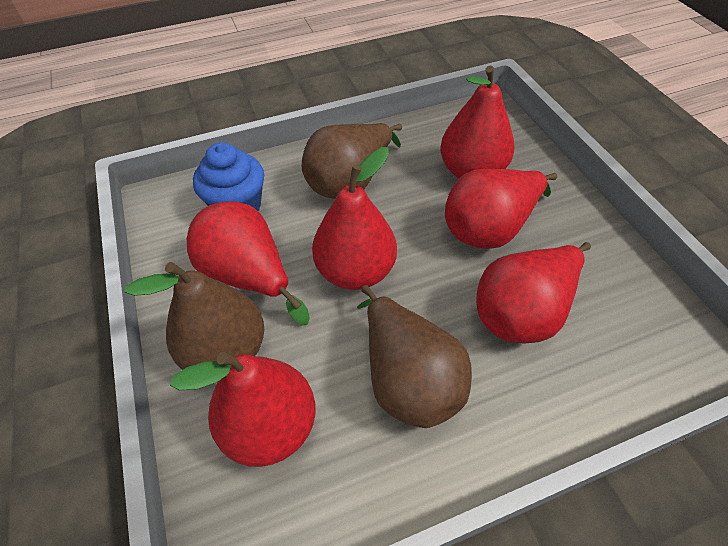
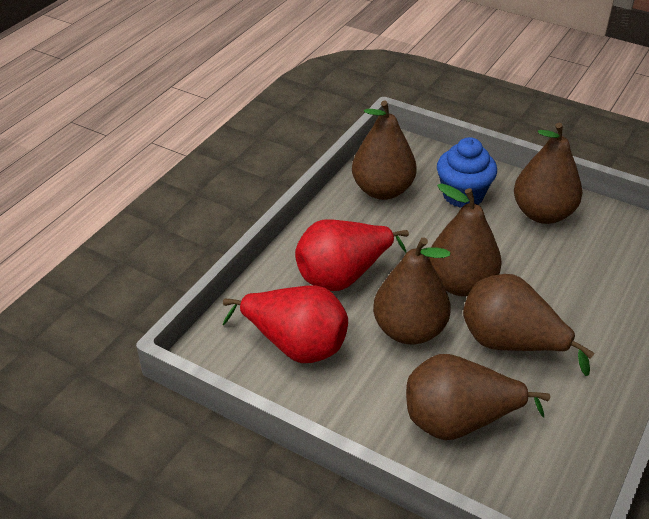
brown pear: 3 -> 6
red pear: 6 -> 2

